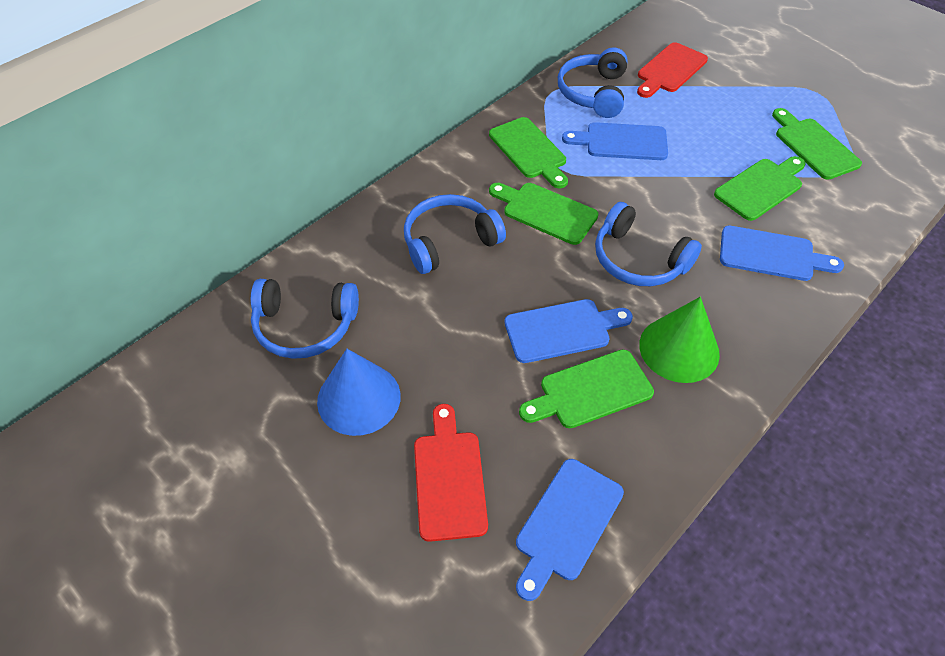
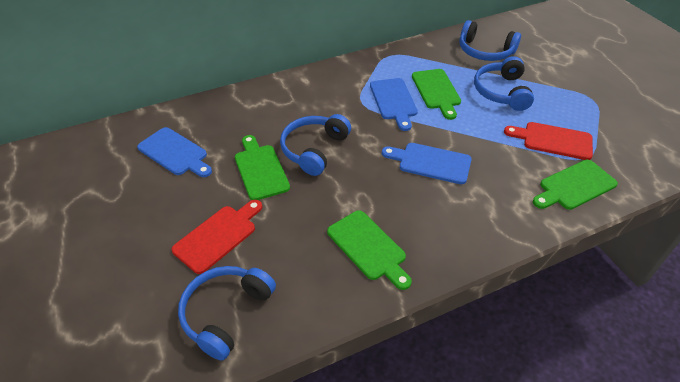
blue cone: 1 -> 0
blue cutting board: 4 -> 3
green cone: 1 -> 0
green cutting board: 5 -> 4

